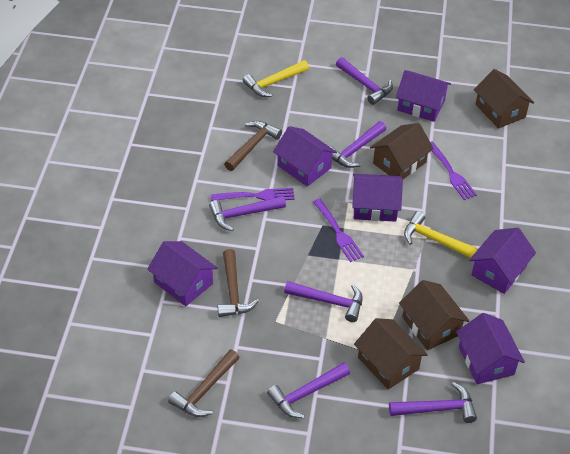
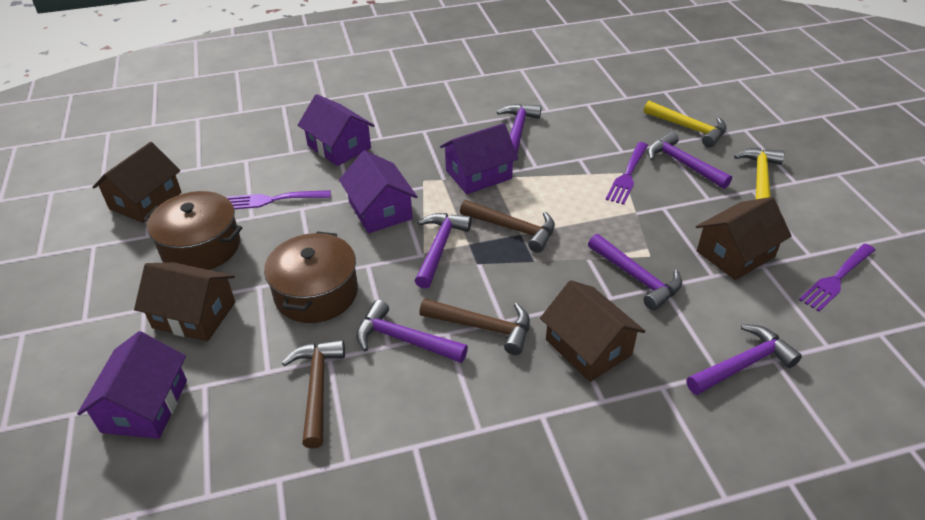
brown pot: 0 -> 2
purple house: 6 -> 4

